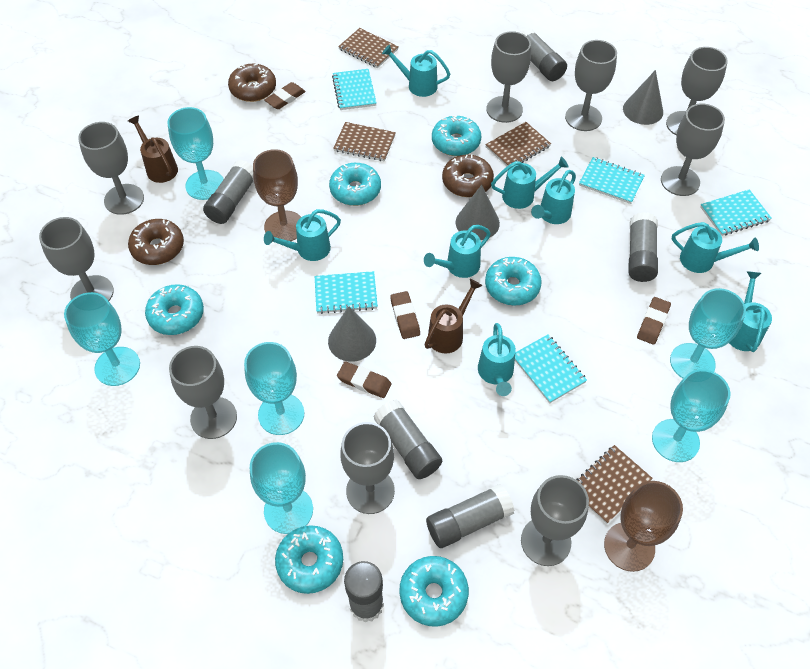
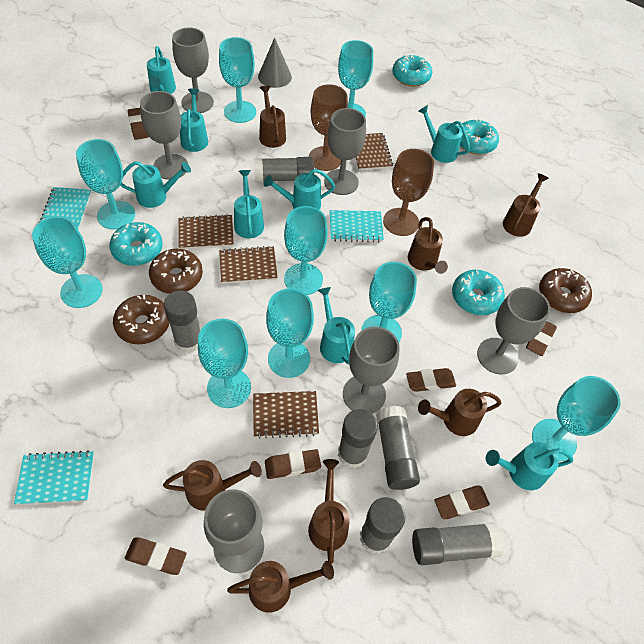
brown eraser: 4 -> 6
brown watering can: 2 -> 7
grey cone: 3 -> 1
grey goblet: 9 -> 6
turquoise donut: 6 -> 4
turquoise goblet: 6 -> 9
turquoise notebook: 5 -> 3

